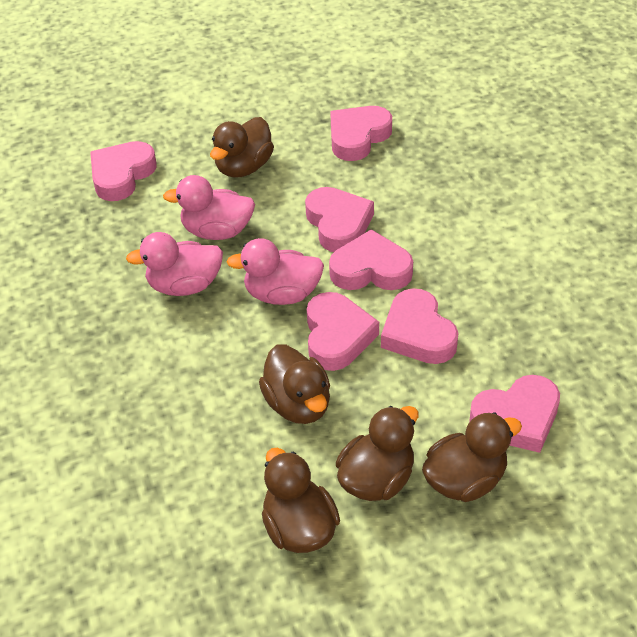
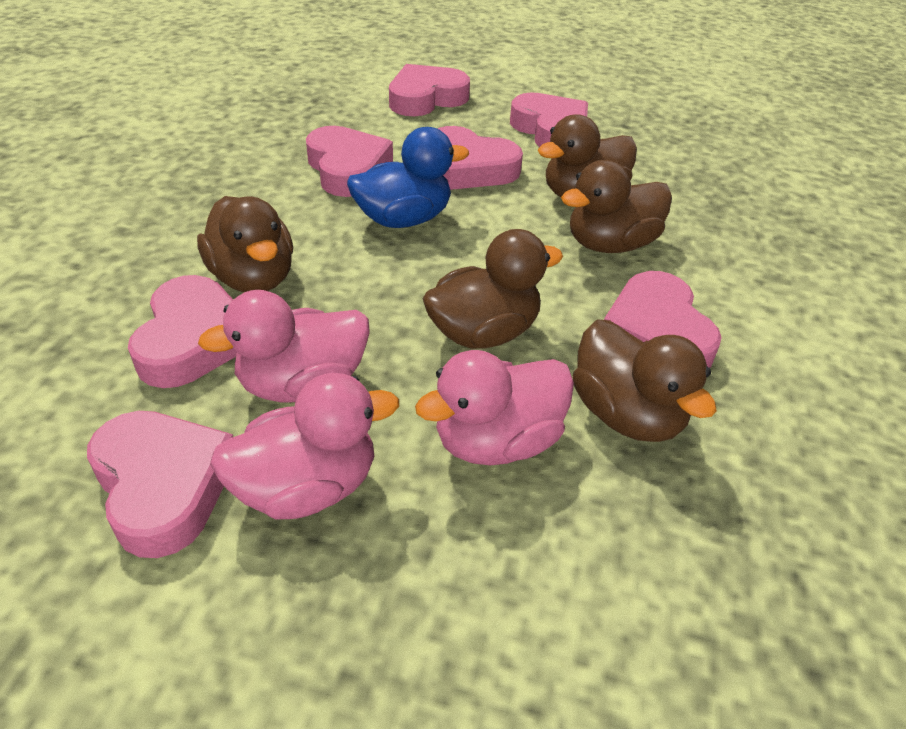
blue duck: 0 -> 1

